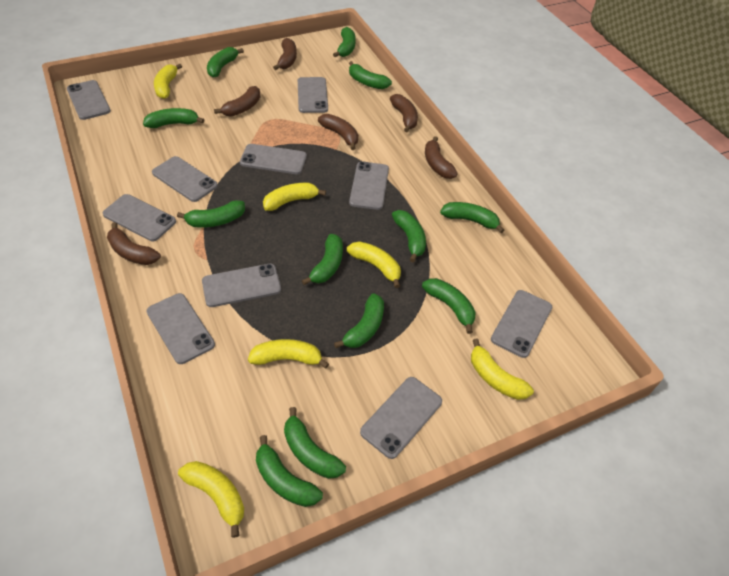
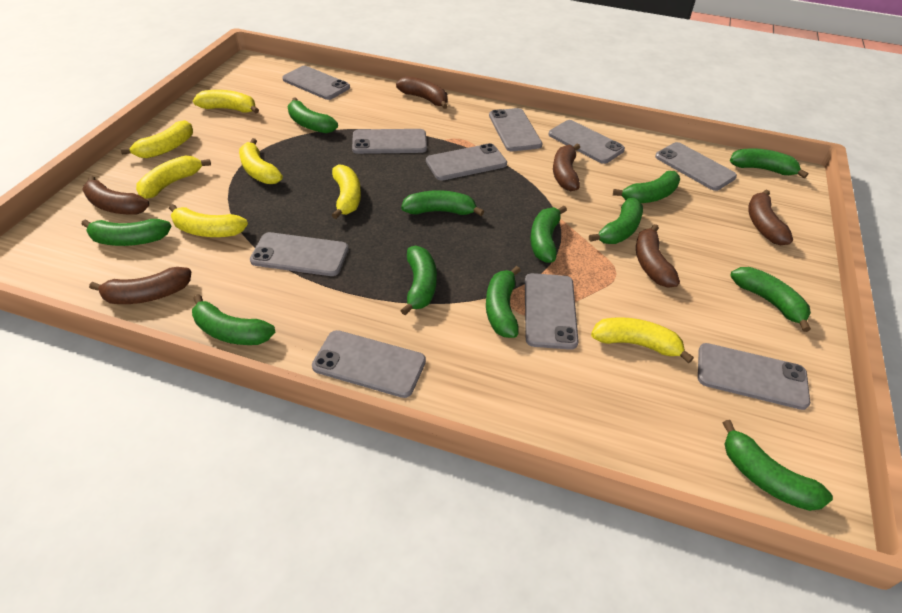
yellow banana: 6 -> 7

